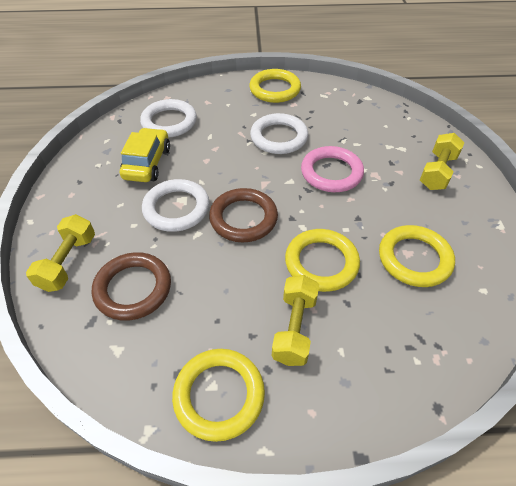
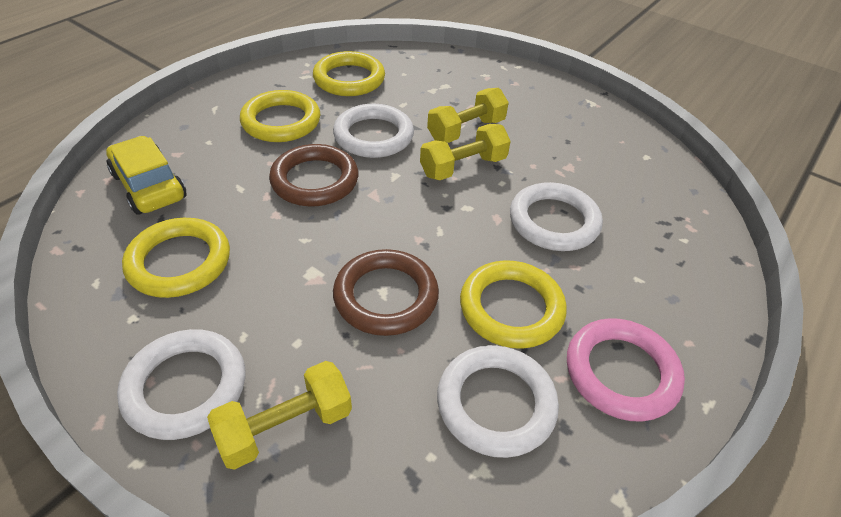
white ring: 3 -> 4

